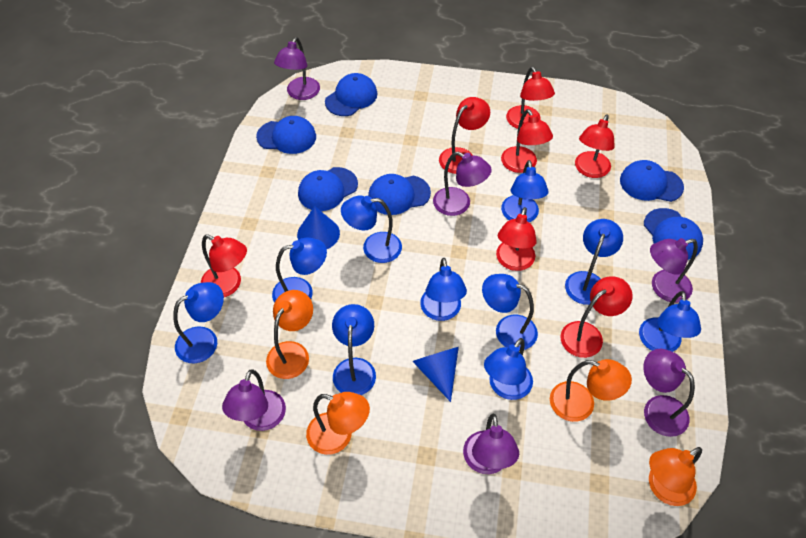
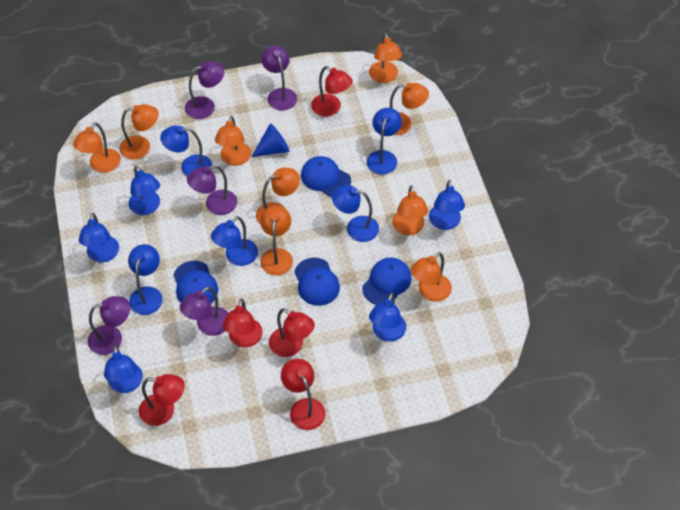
blue cap: 6 -> 4
blue cone: 2 -> 1
orange lamp: 4 -> 9
purple lamp: 6 -> 5
red lamp: 7 -> 5

